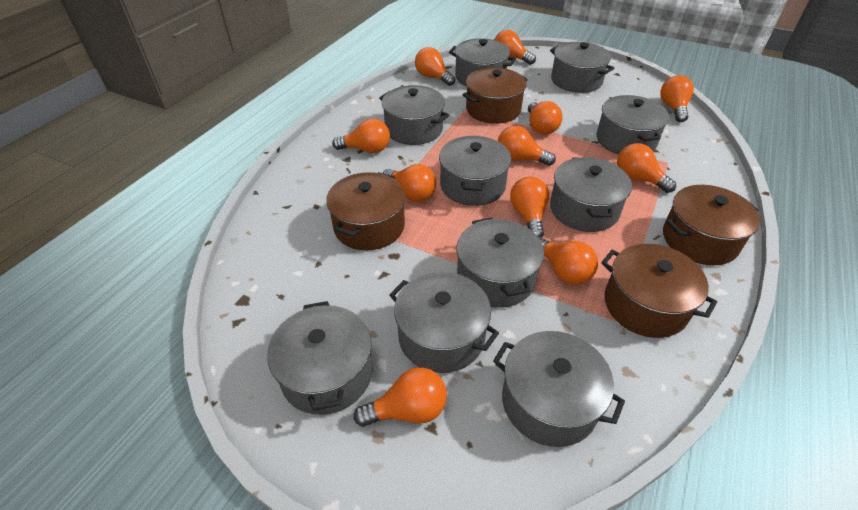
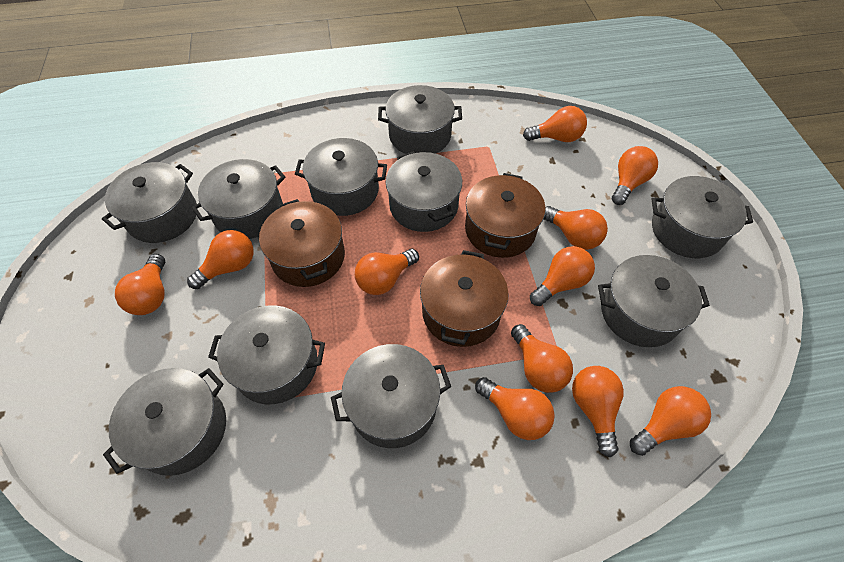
brown pot: 4 -> 3

